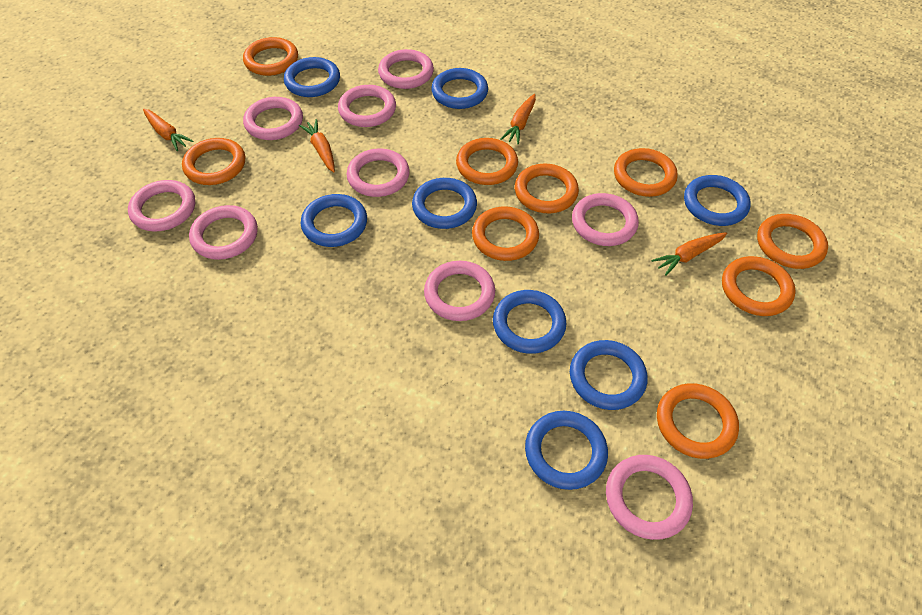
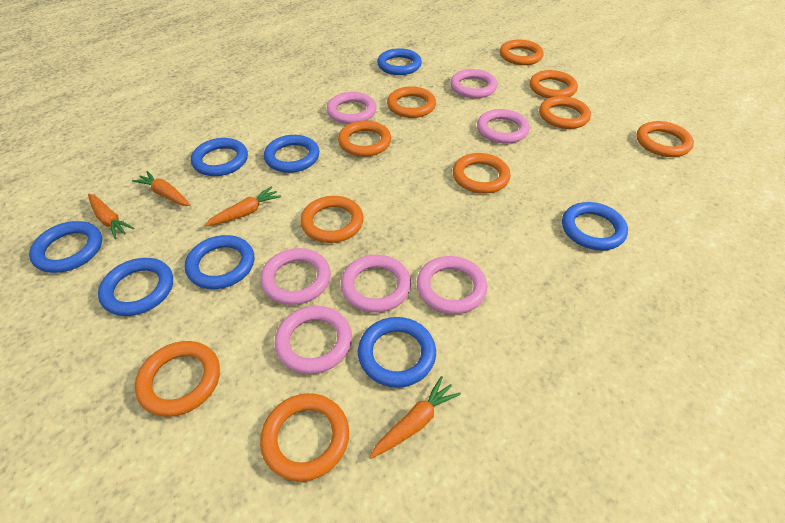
orange ring: 9 -> 10
pink ring: 9 -> 7

